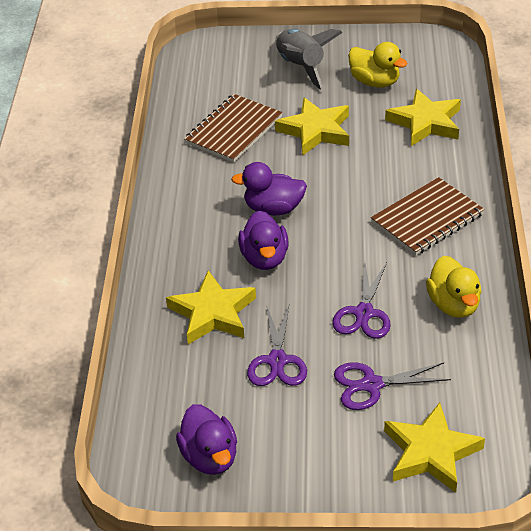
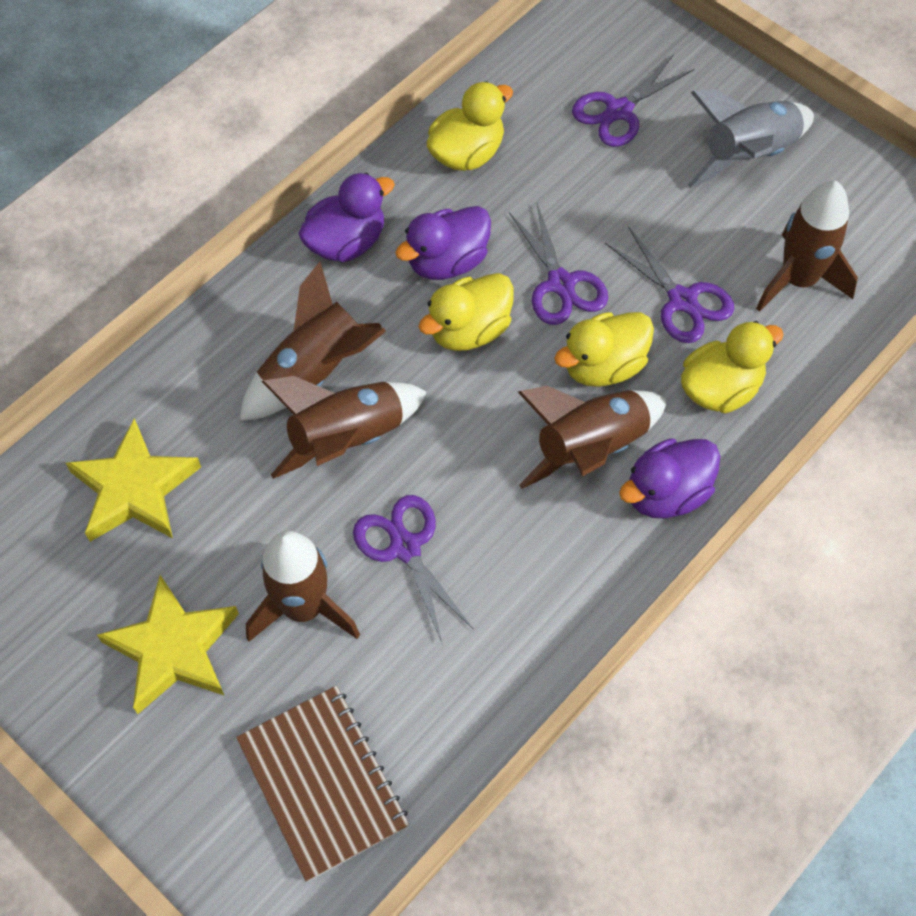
brown notebook: 2 -> 1
brown rocket: 0 -> 5
purple scissors: 3 -> 4
yellow duck: 2 -> 4
yellow star: 4 -> 2

